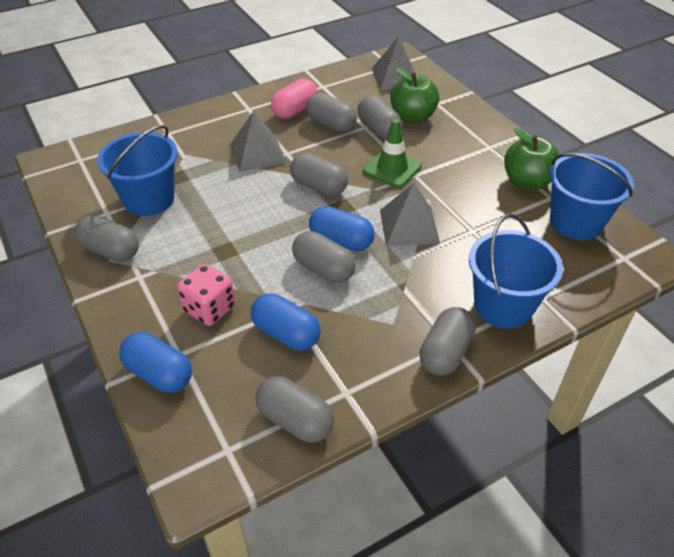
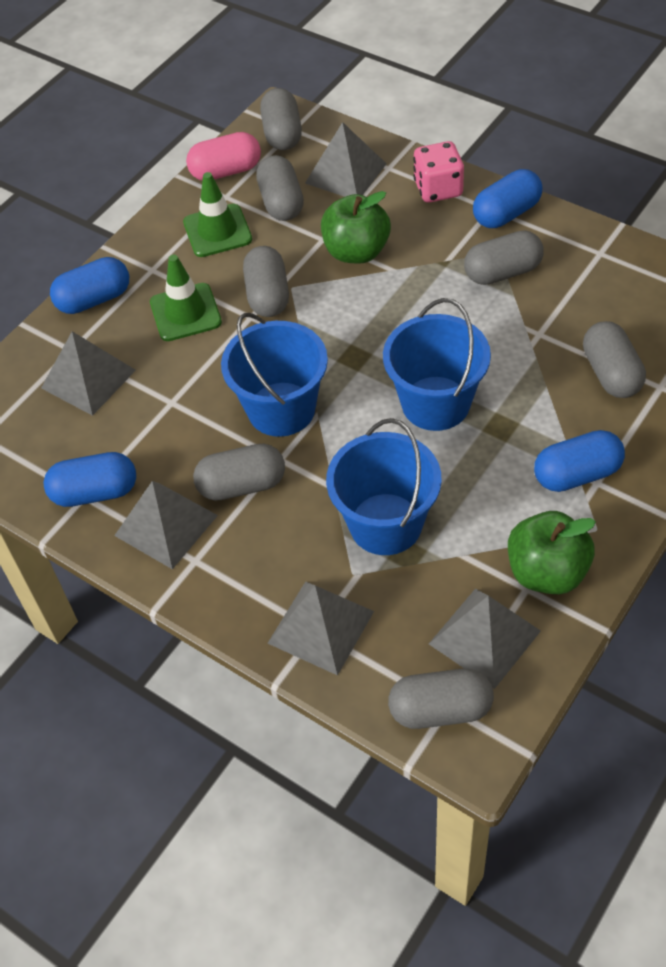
blue capsule: 3 -> 4
green traffic cone: 1 -> 2
grey pyramid: 3 -> 5

